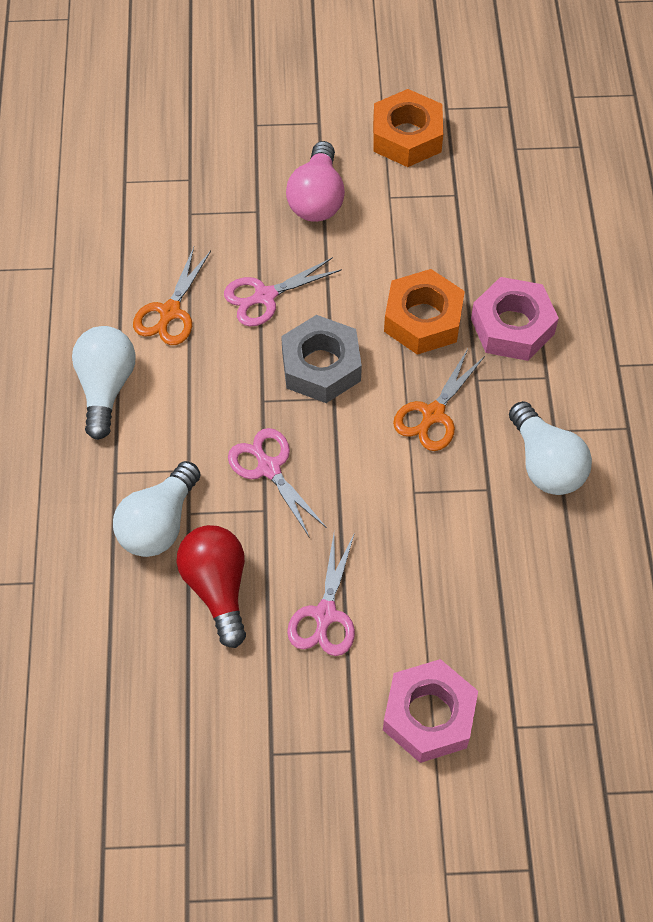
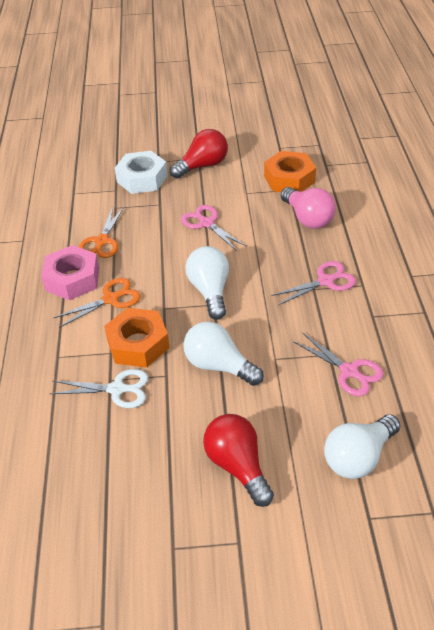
grey nut: 1 -> 0
pink nut: 2 -> 1
red light bulb: 1 -> 2
white nut: 0 -> 1
white scissors: 0 -> 1

